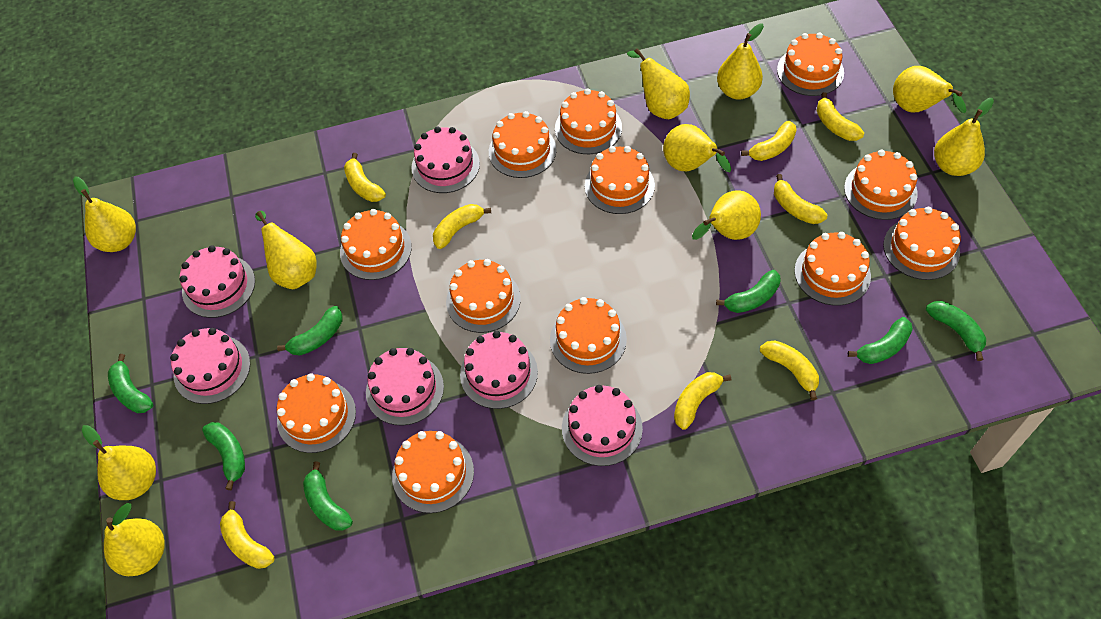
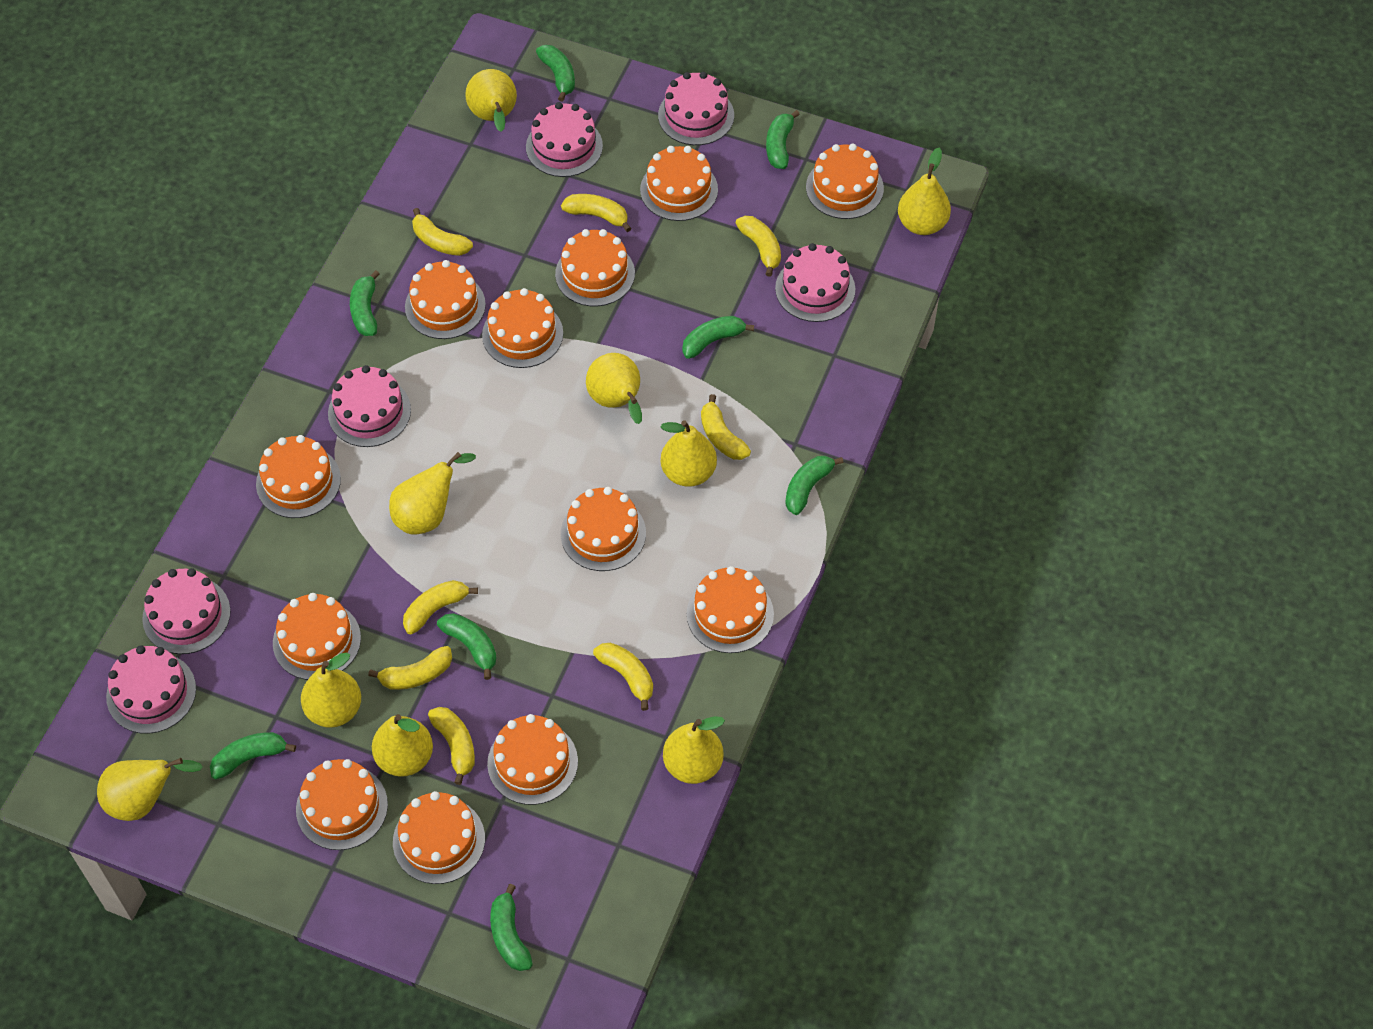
green banana: 7 -> 8
yellow pear: 10 -> 9

